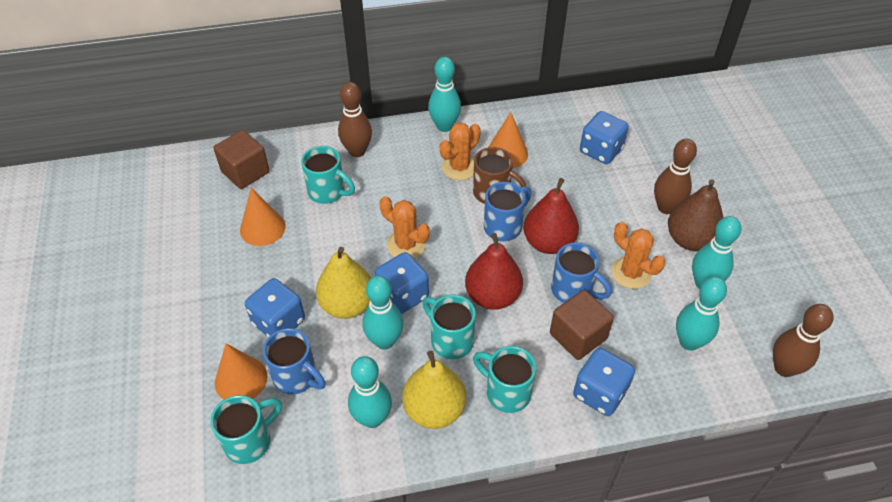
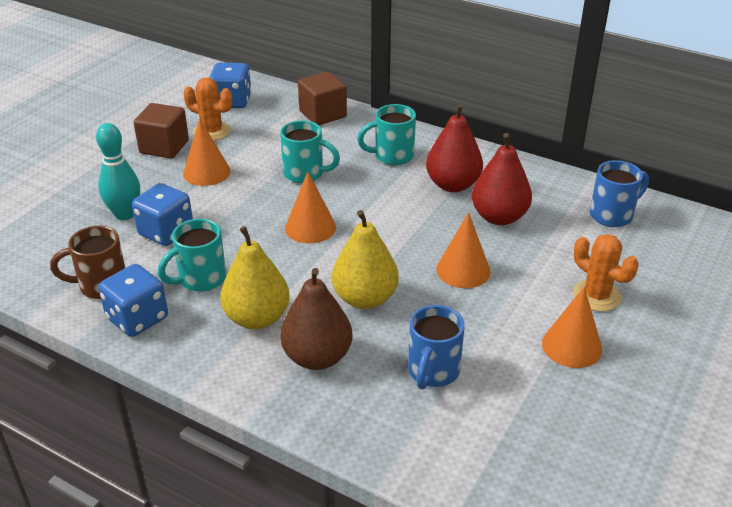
blue dice: 4 -> 3
blue mug: 3 -> 2
brown bowling pin: 3 -> 0
orange cactus: 3 -> 2
orange cone: 3 -> 4
turquoise bowling pin: 5 -> 1
turquoise mug: 4 -> 3

